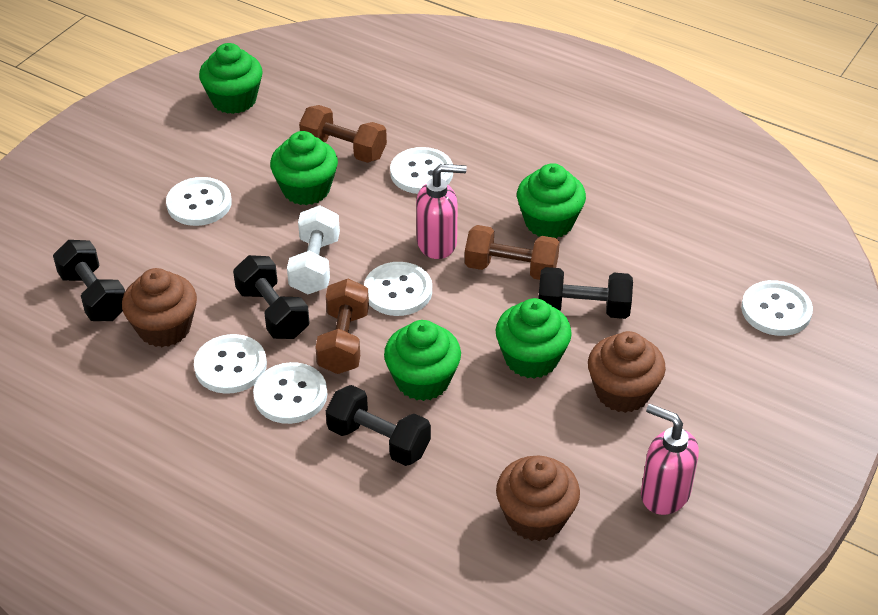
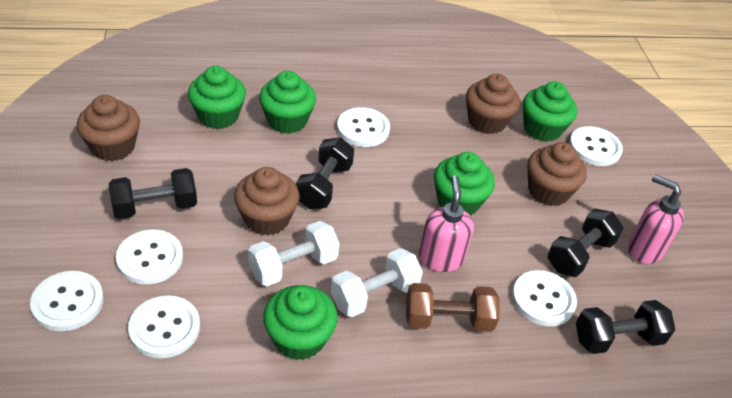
brown cupcake: 3 -> 4
brown dumbbell: 3 -> 1
white dumbbell: 1 -> 2

